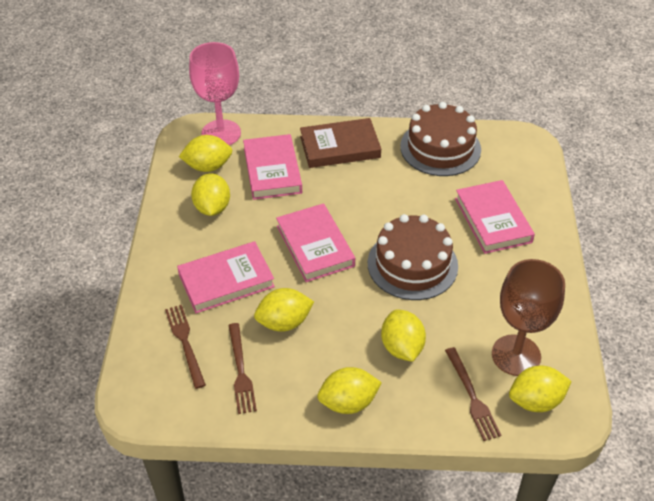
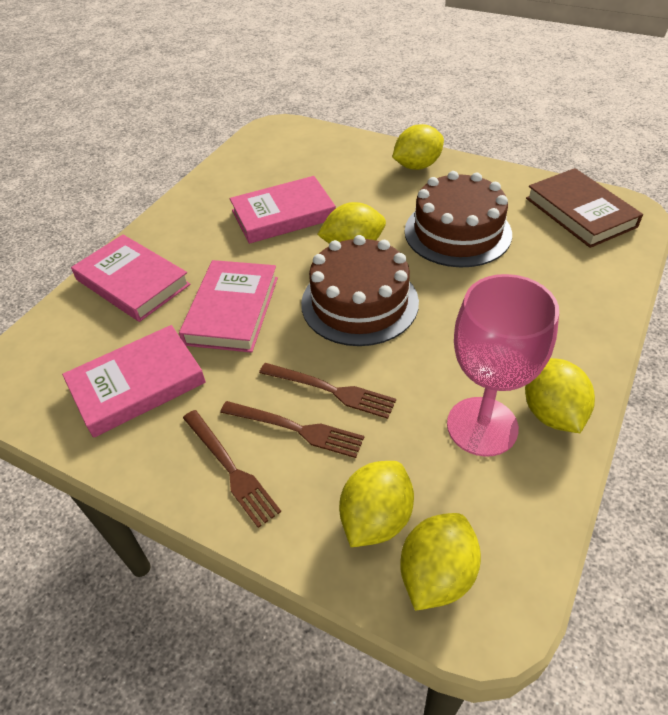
brown goblet: 1 -> 0
yellow lemon: 6 -> 5

